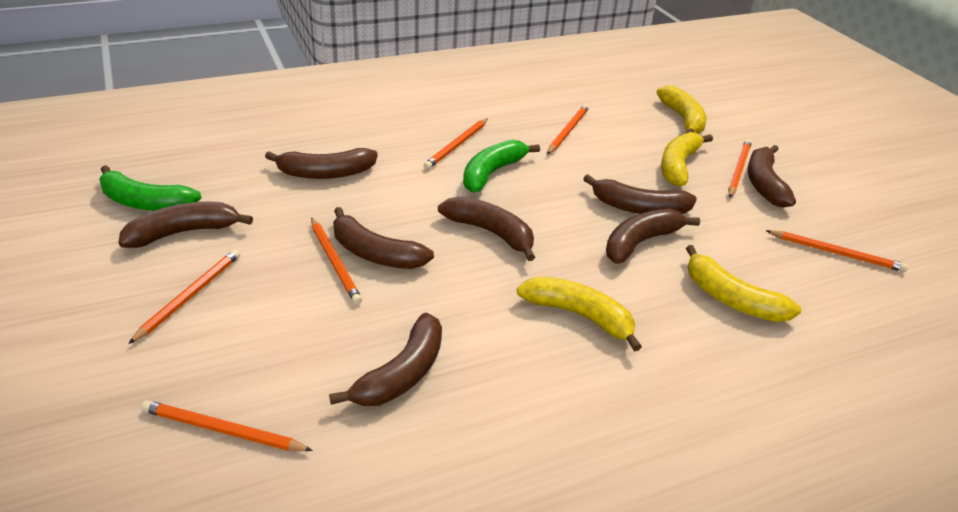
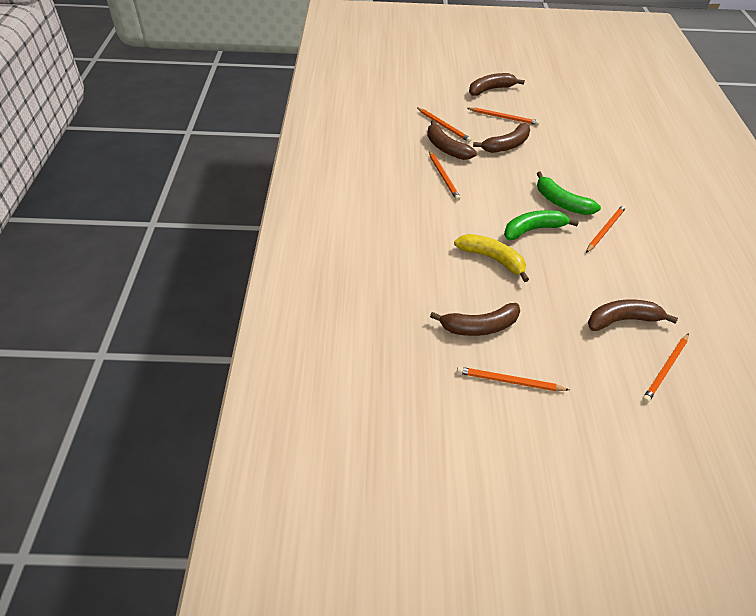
brown banana: 8 -> 5
orange pencil: 7 -> 6
yellow banana: 4 -> 1

